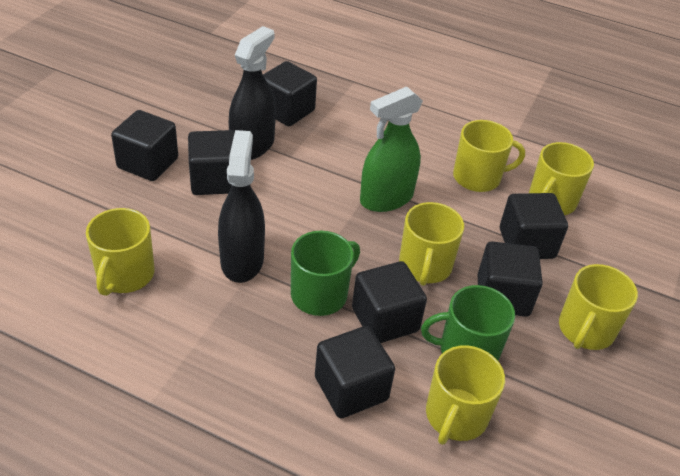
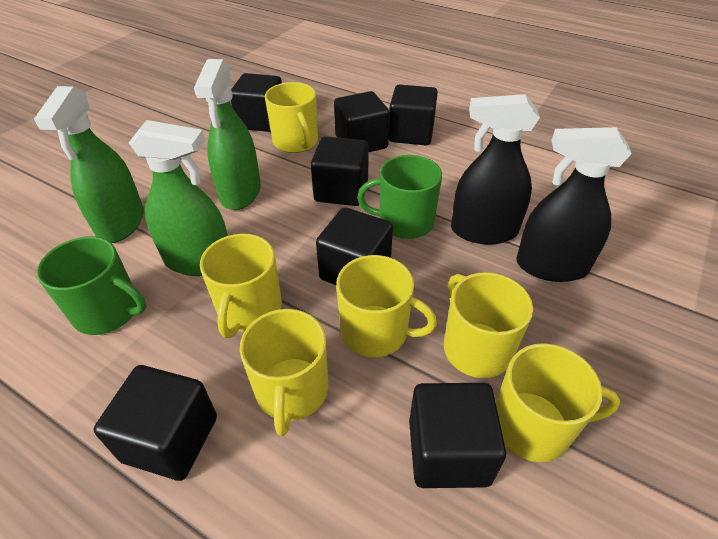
green spray bottle: 1 -> 3

